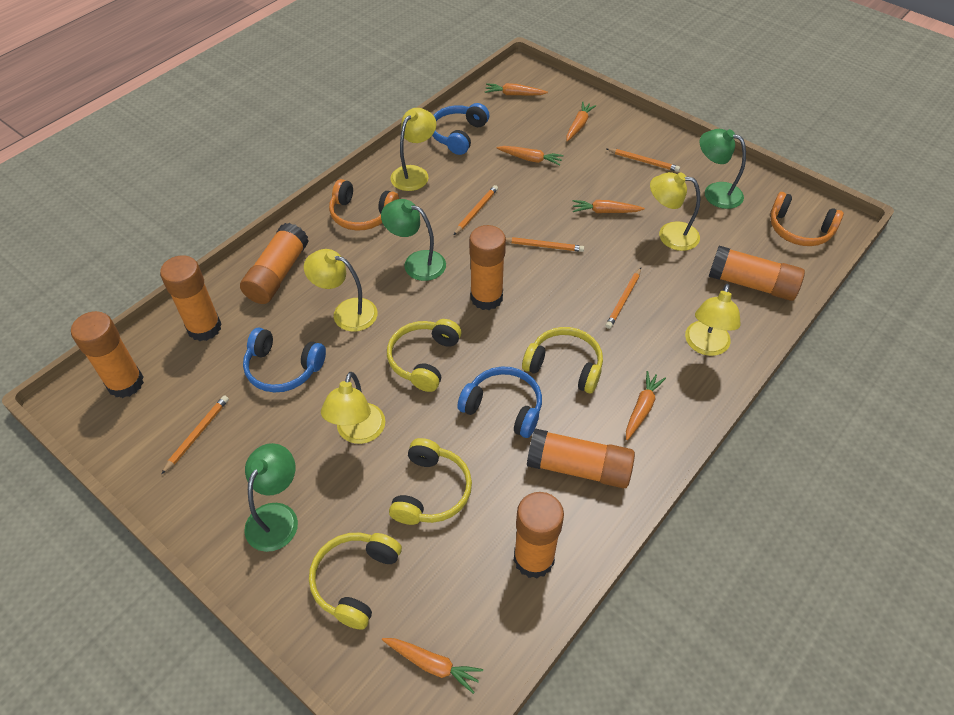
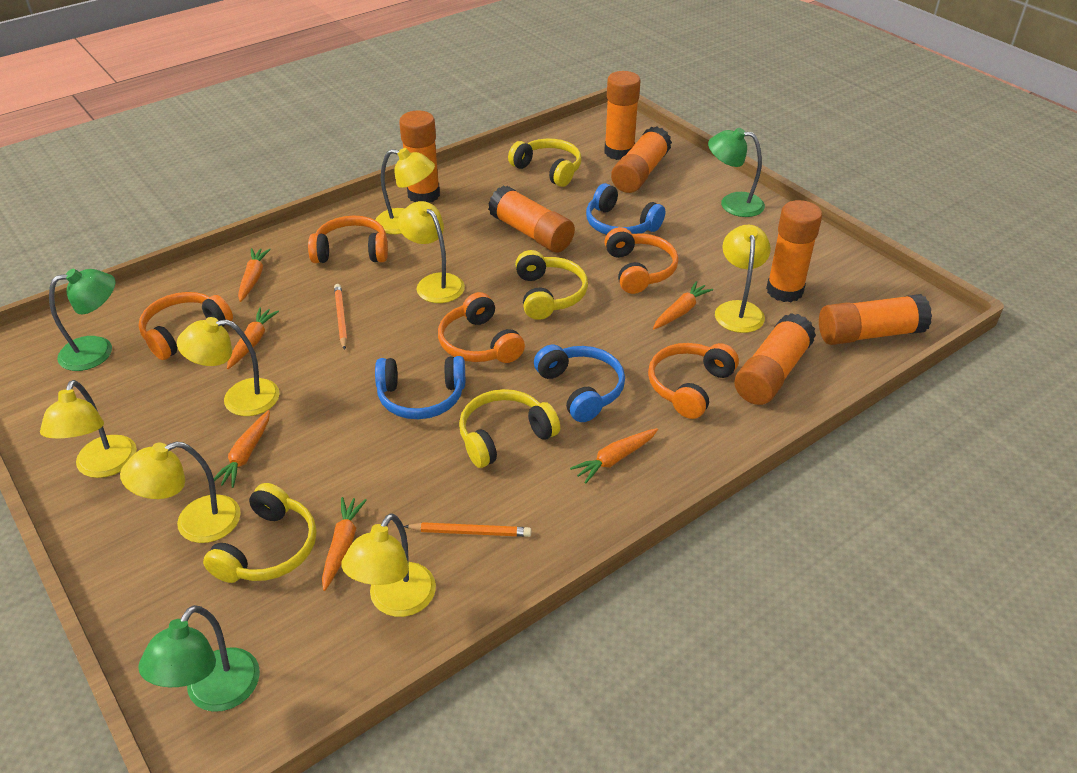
orange headphones: 2 -> 5
orange pencil: 5 -> 2
yellow lamp: 5 -> 7

